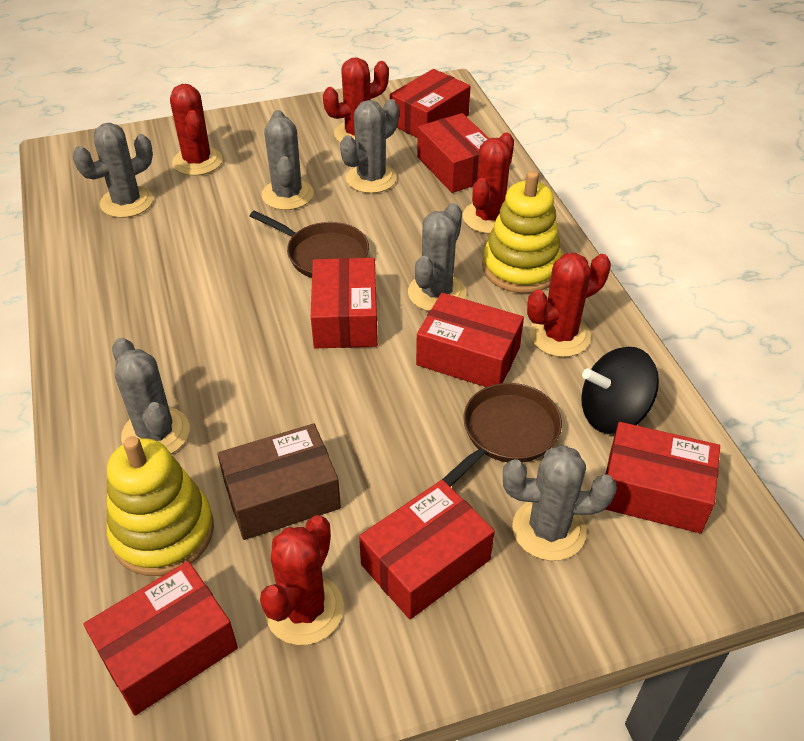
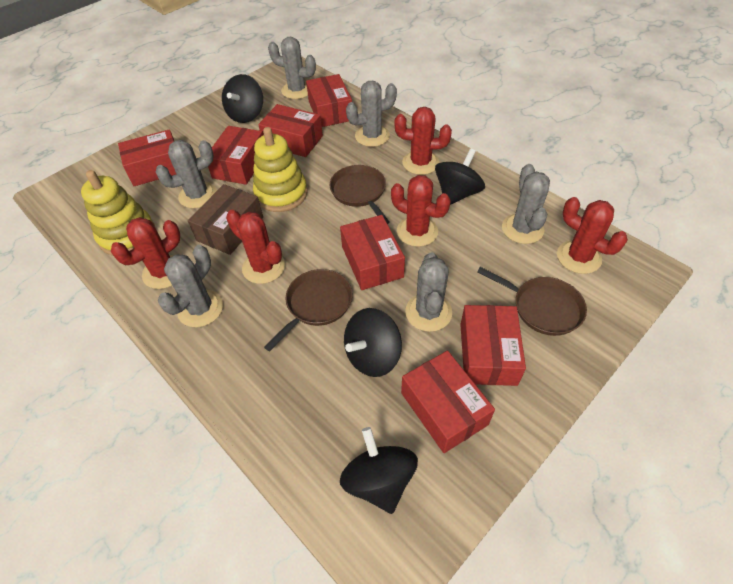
black spinning top: 1 -> 4
brown pan: 2 -> 3

